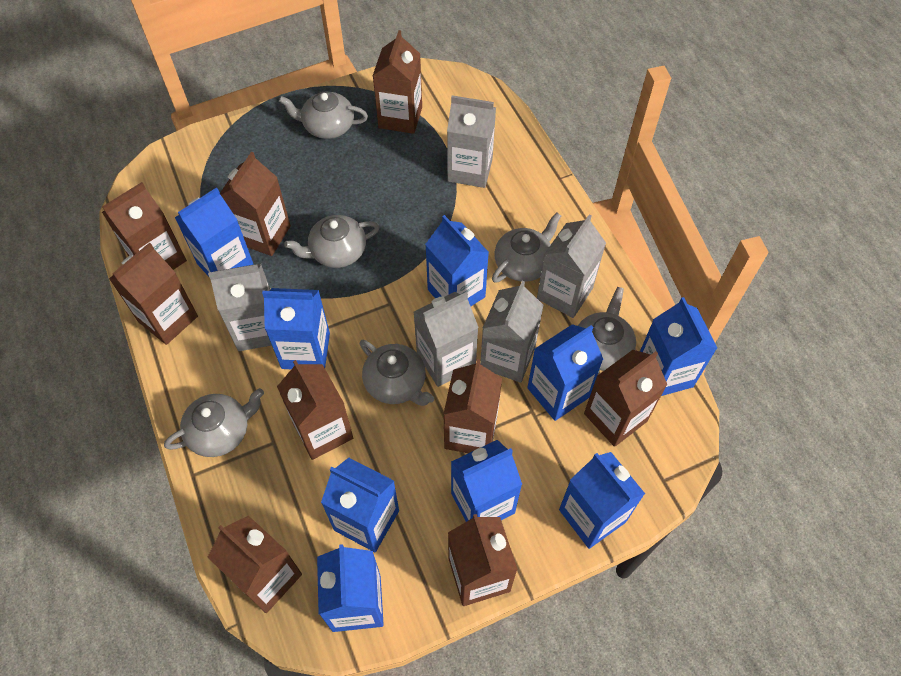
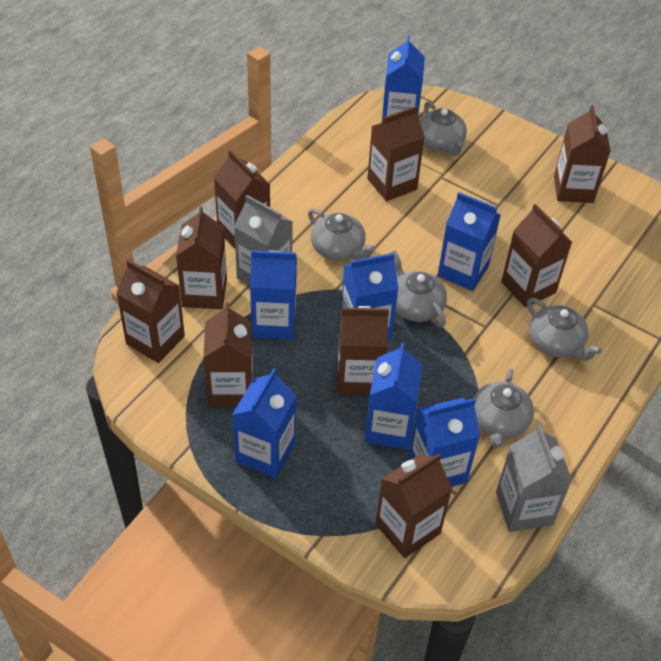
blue carton: 9 -> 7
grey carton: 5 -> 2
grey teapot: 6 -> 5

